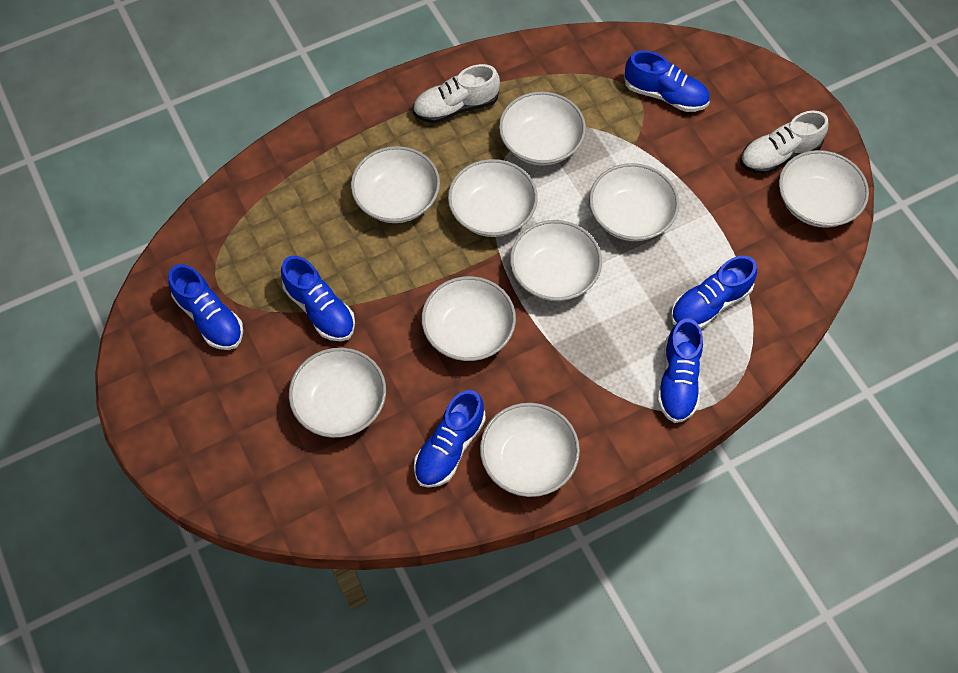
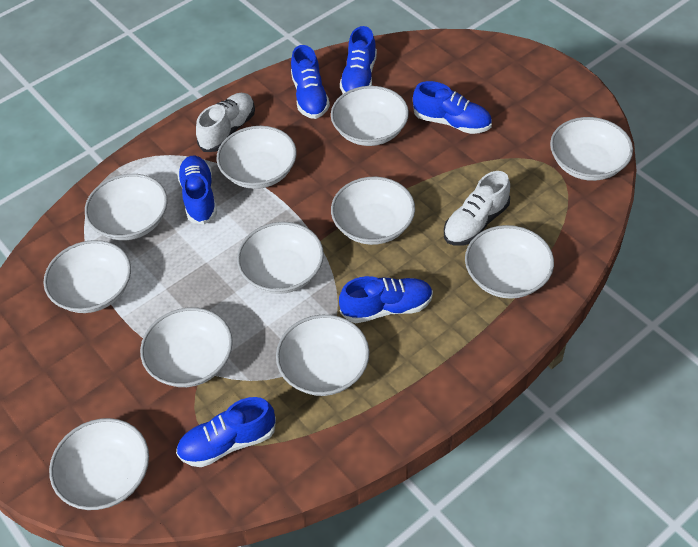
white bowl: 9 -> 11

